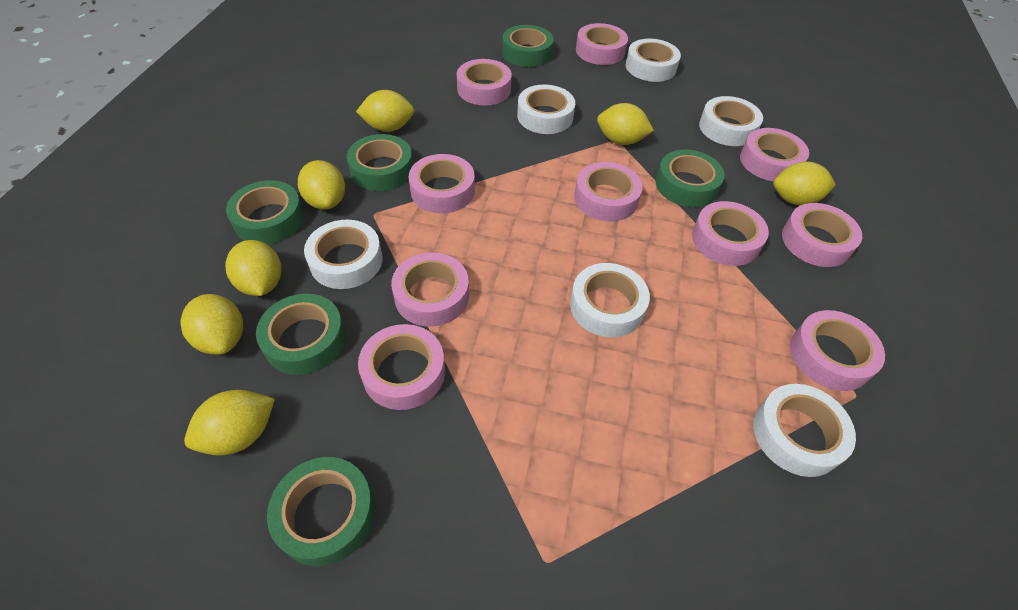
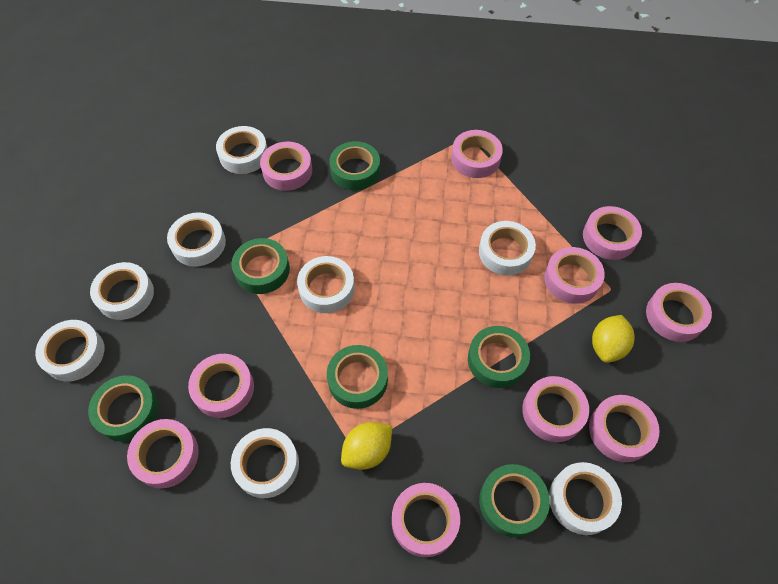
white tape: 6 -> 8
yellow lemon: 7 -> 2

